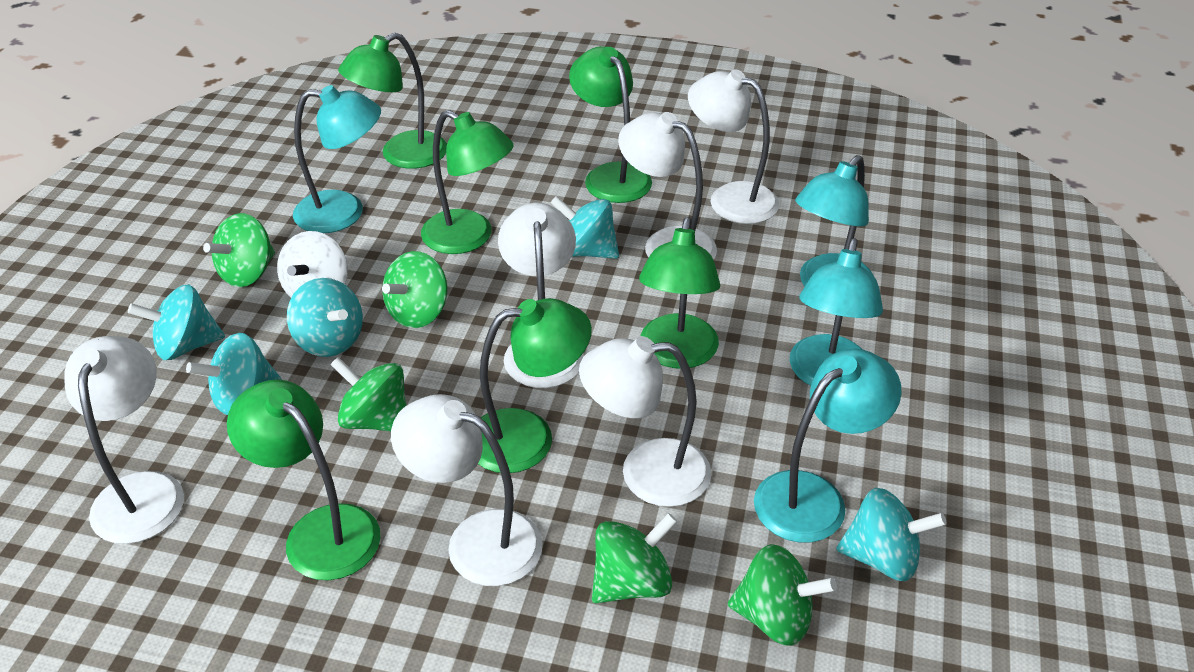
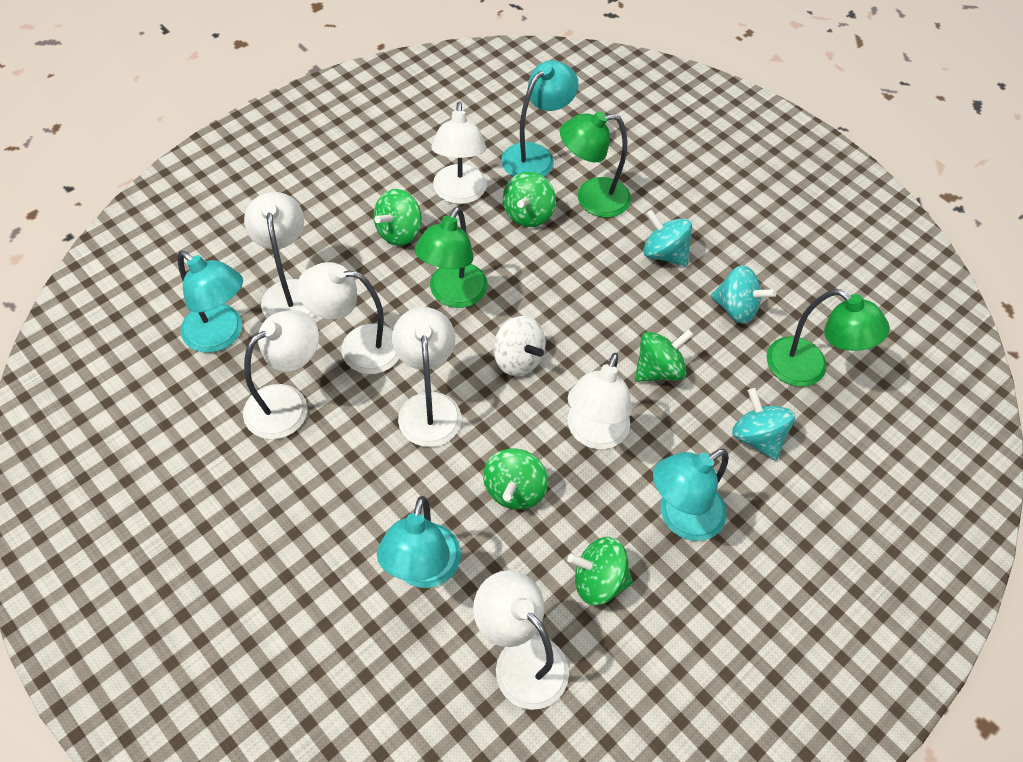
green lamp: 6 -> 3
turquoise spinning top: 5 -> 3
white lamp: 6 -> 7

